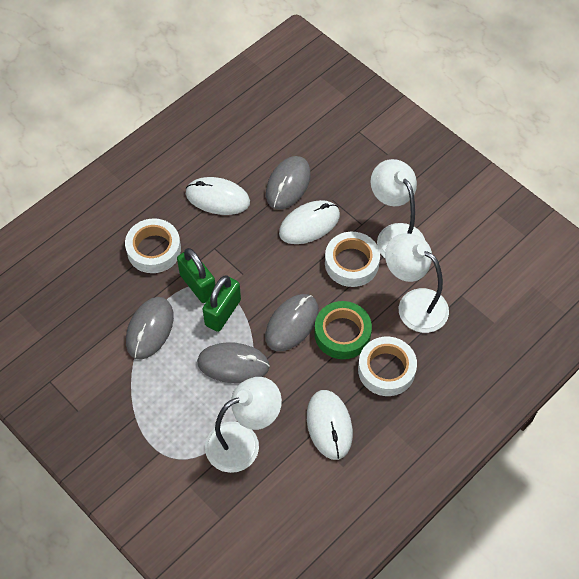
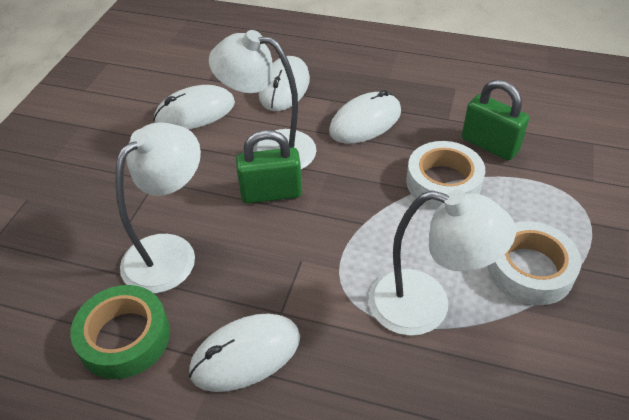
grey mouse: 4 -> 0
white mouse: 3 -> 4
white tape: 3 -> 2

